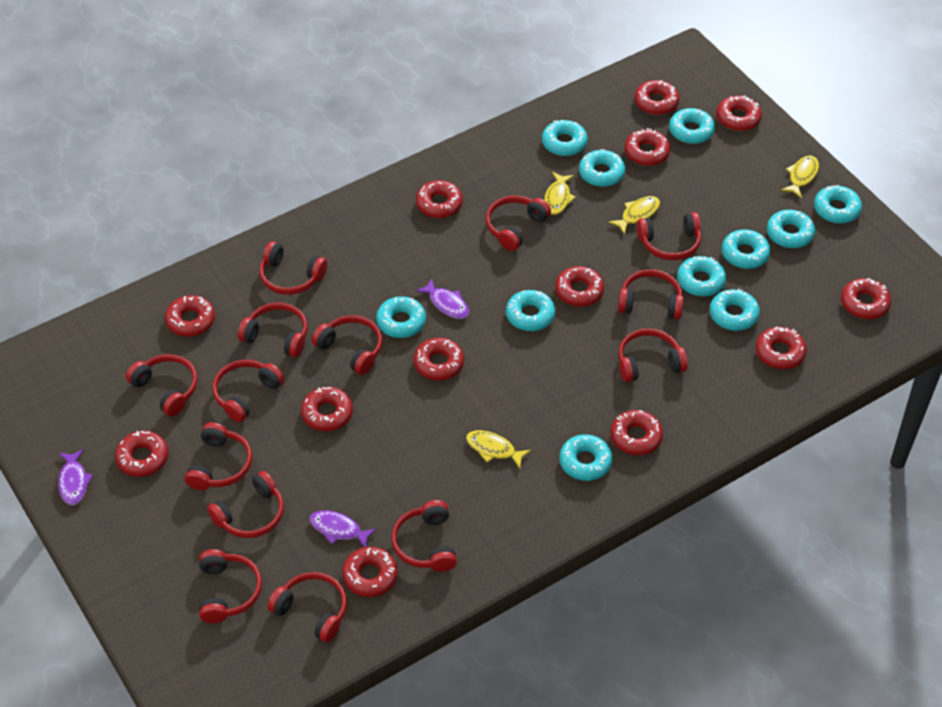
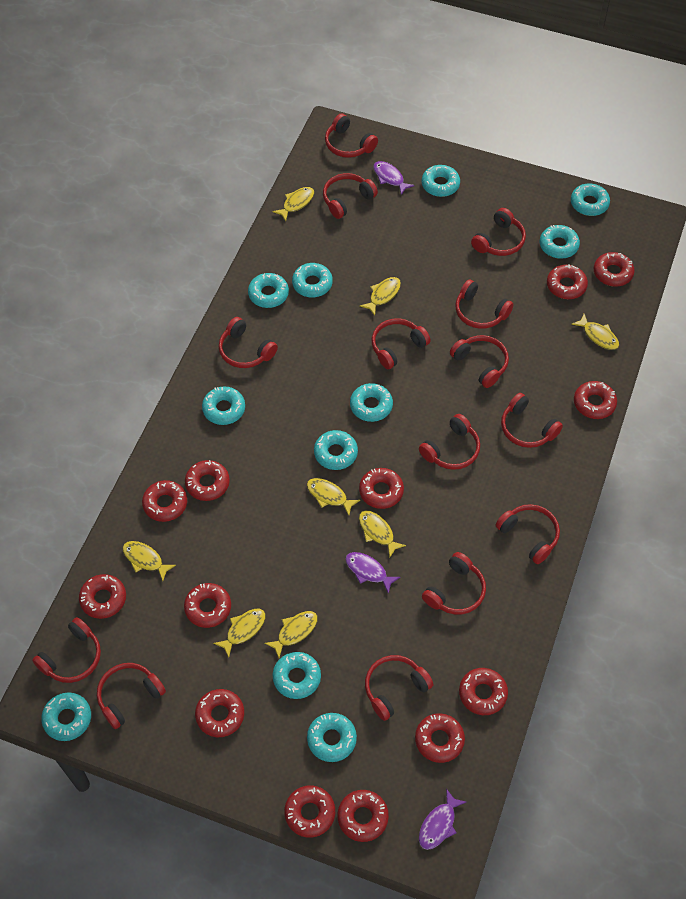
yellow fish: 4 -> 8

